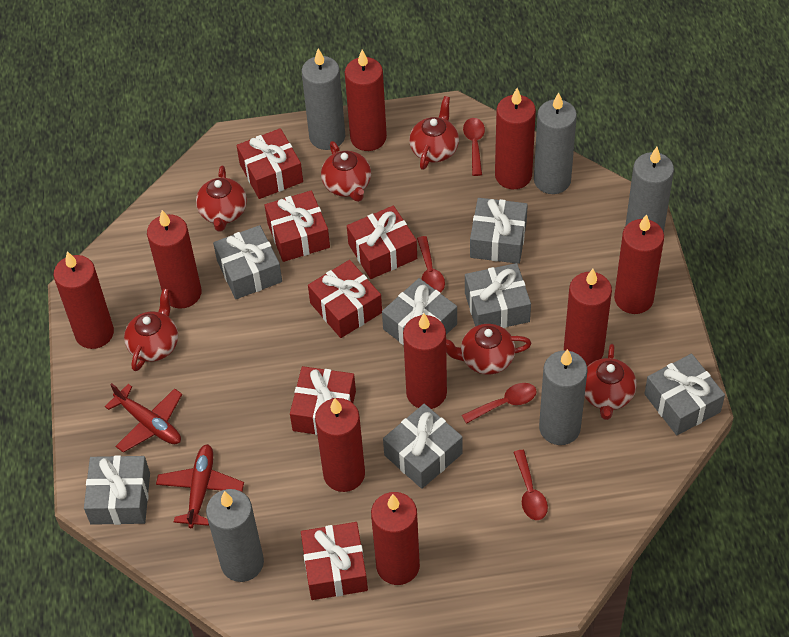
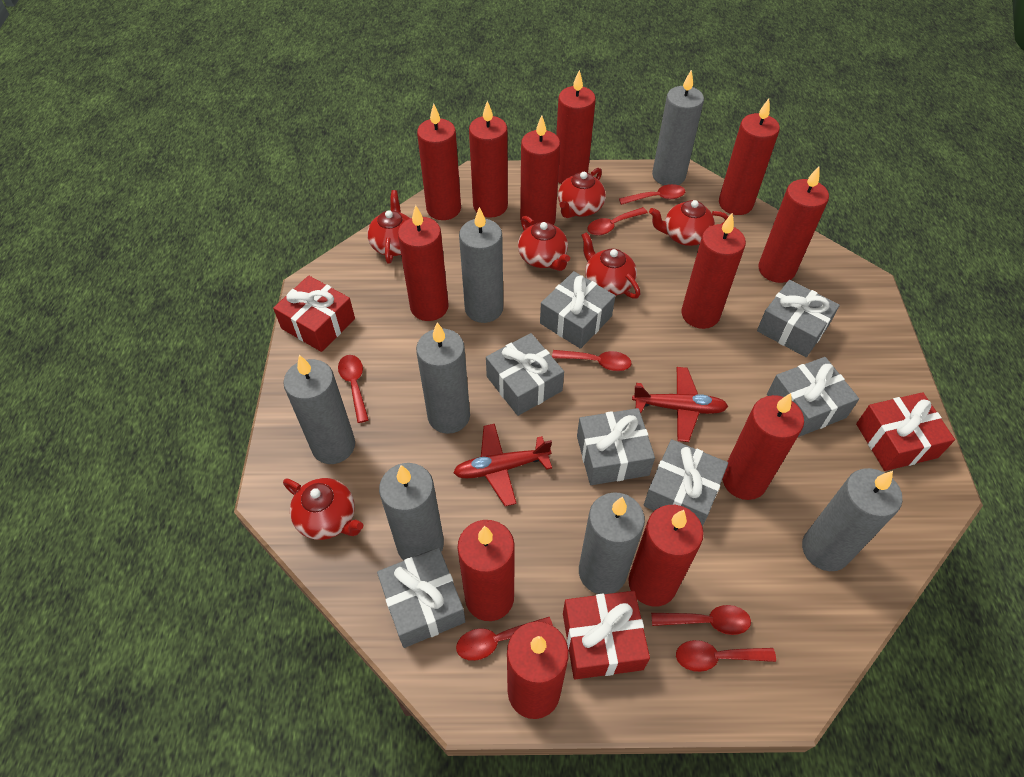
grey candle: 5 -> 7
red candle: 9 -> 12
red gift: 6 -> 3
red spoon: 4 -> 7

